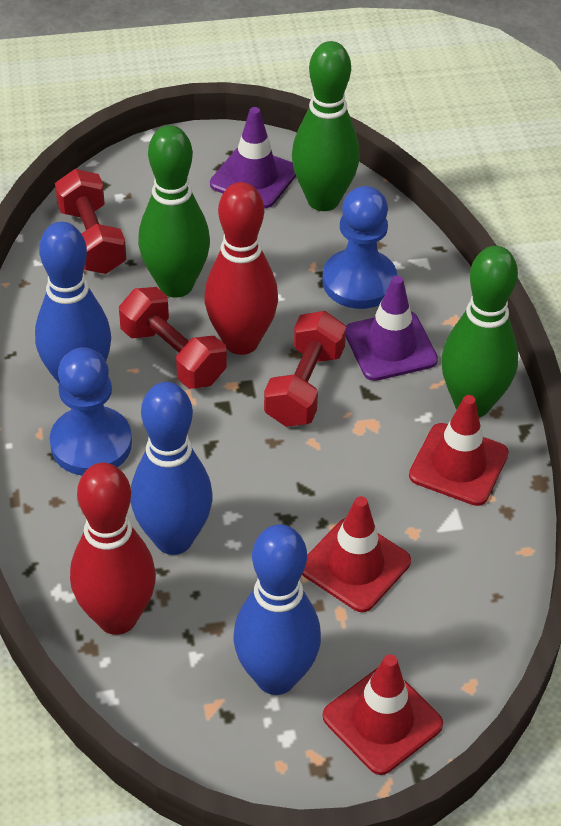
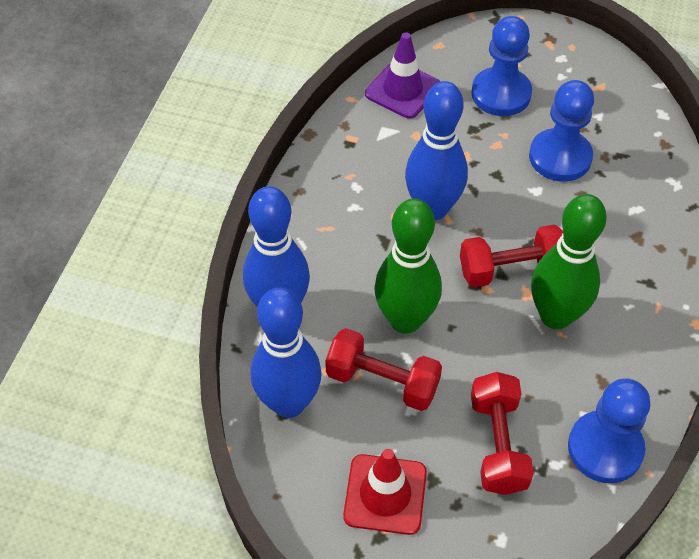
blue pawn: 2 -> 3
green bowling pin: 3 -> 2
purple traffic cone: 2 -> 1
red bowling pin: 2 -> 0
red traffic cone: 3 -> 1

